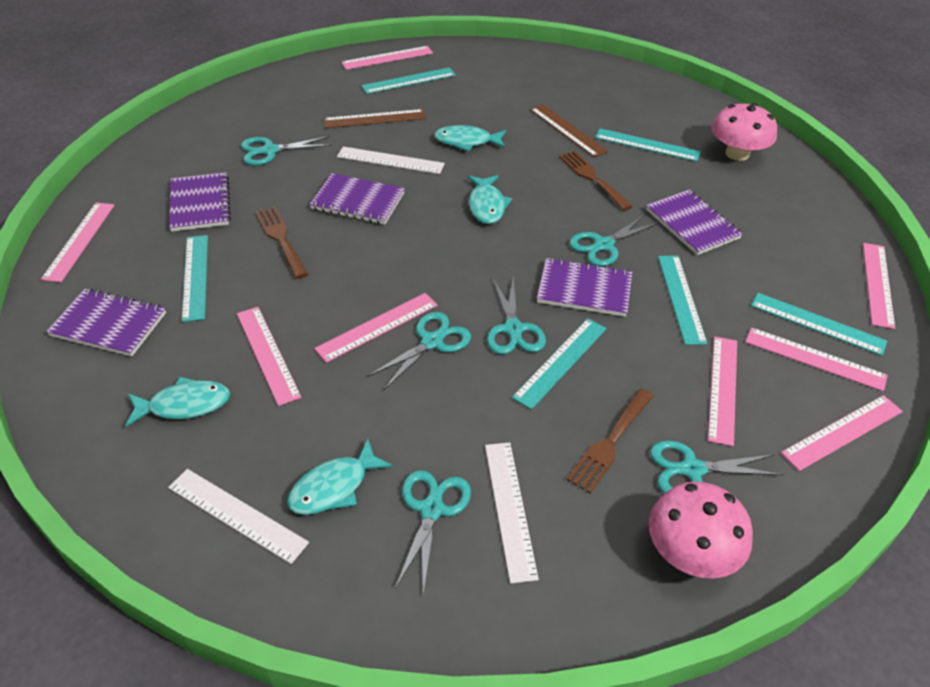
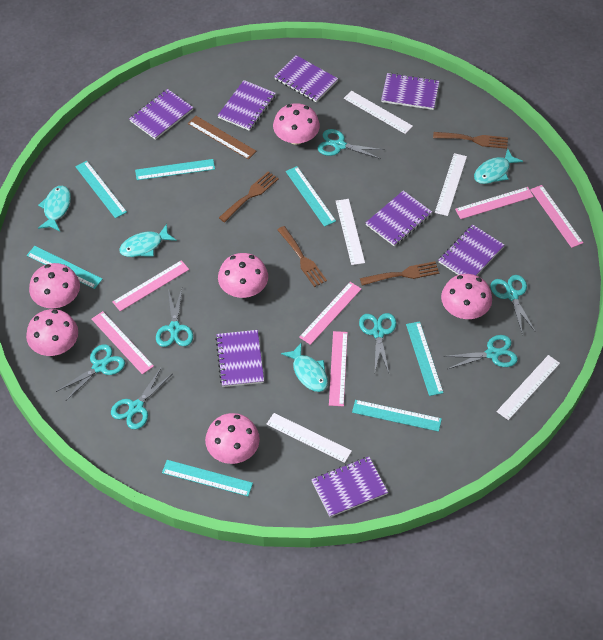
brown fork: 3 -> 4
brown ruler: 2 -> 1
pink mushroom: 2 -> 6
pink ruler: 8 -> 6
purple notebook: 5 -> 8
turquoise ruler: 6 -> 7
turquoise scissors: 6 -> 7
white ruler: 3 -> 5

